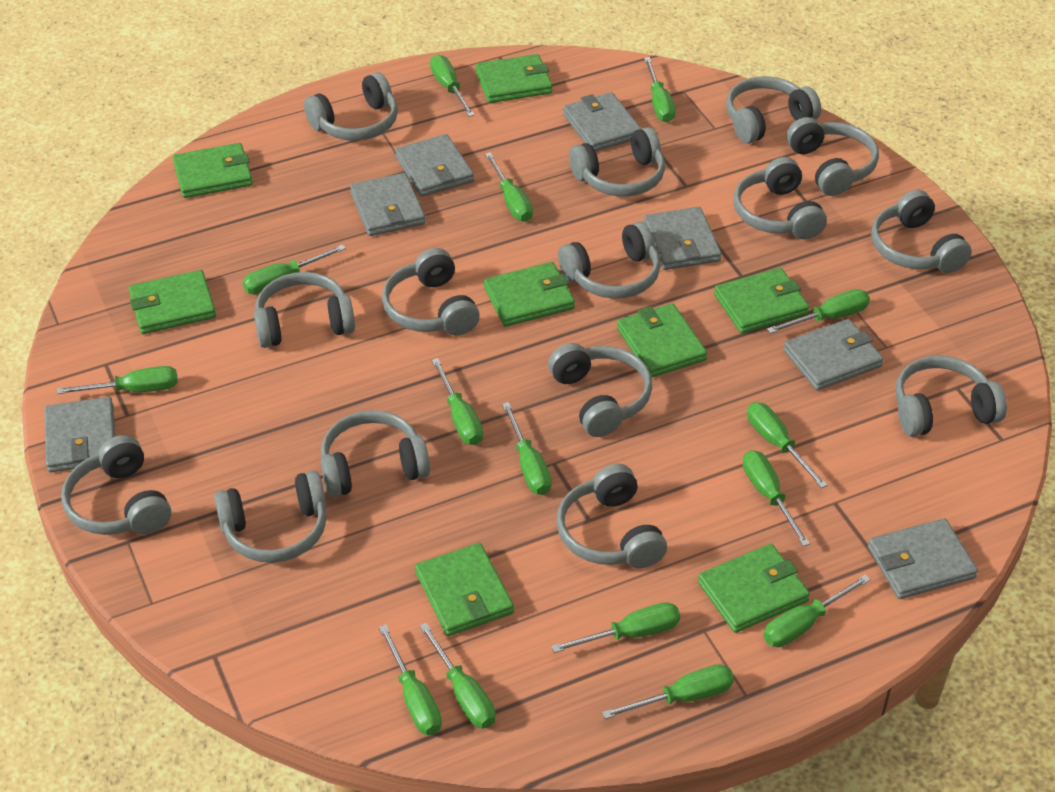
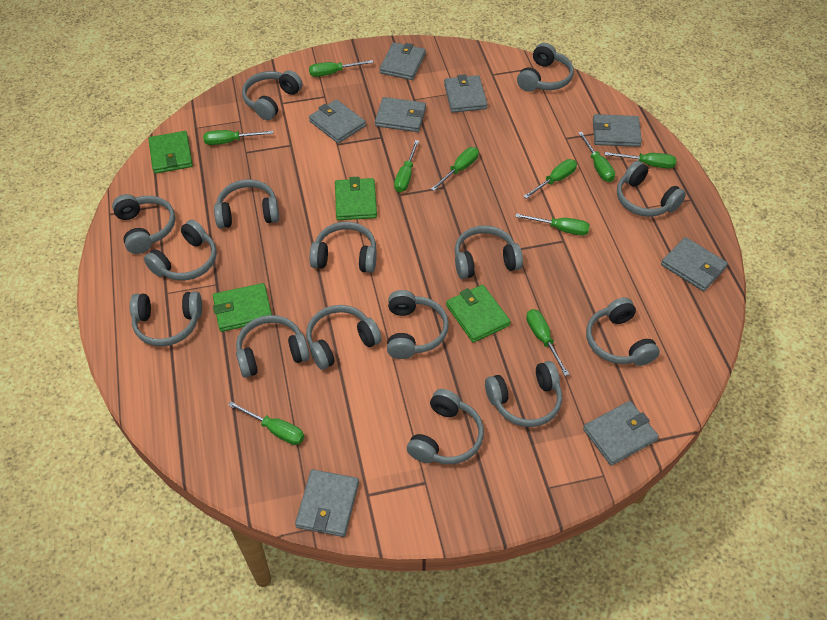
green screwdriver: 15 -> 10
green wallet: 8 -> 4
grey wallet: 7 -> 8

